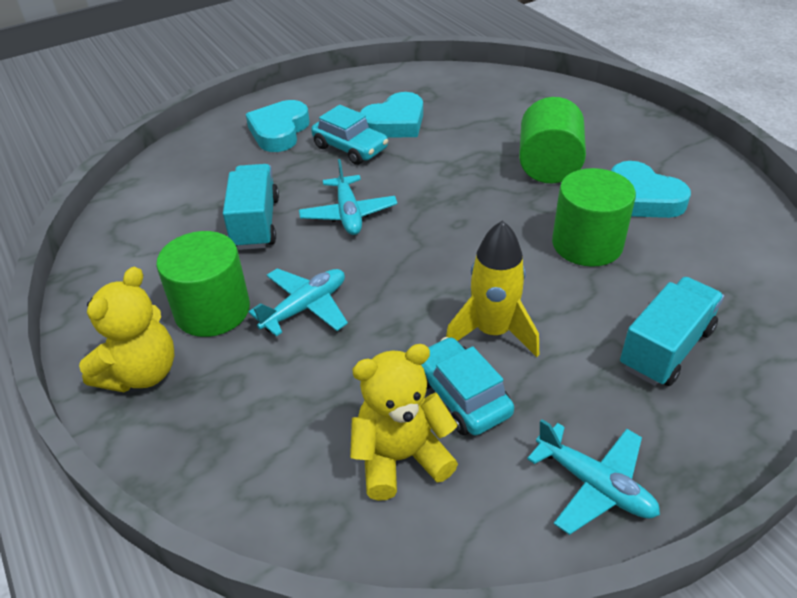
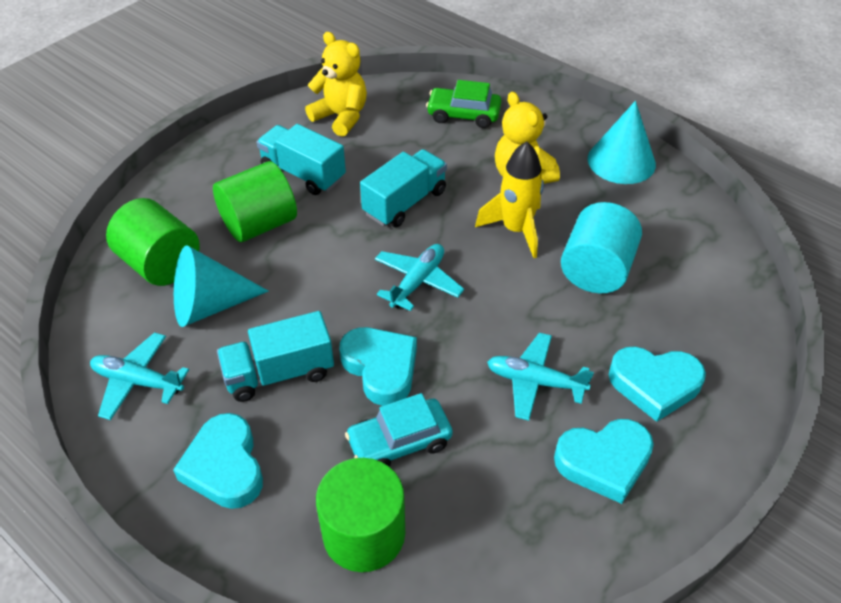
green car: 0 -> 1
turquoise car: 2 -> 1
turquoise cone: 0 -> 2
turquoise cylinder: 0 -> 1
turquoise heart: 3 -> 4
turquoise truck: 2 -> 3

